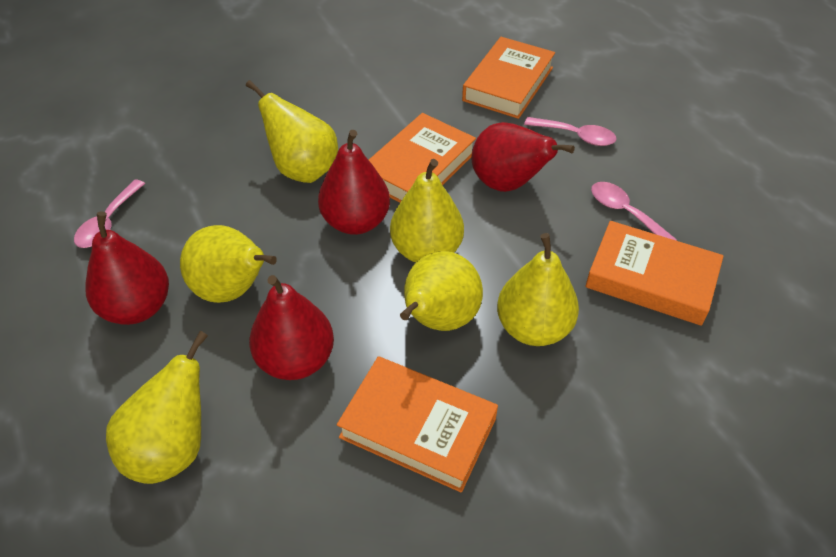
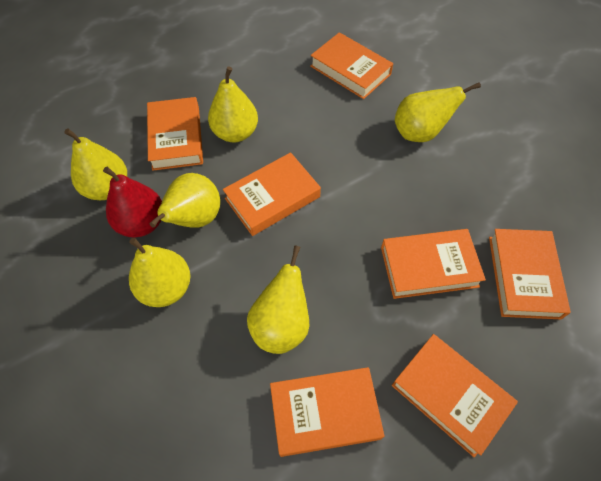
orange book: 4 -> 7
pink spoon: 3 -> 0
red pear: 4 -> 1

